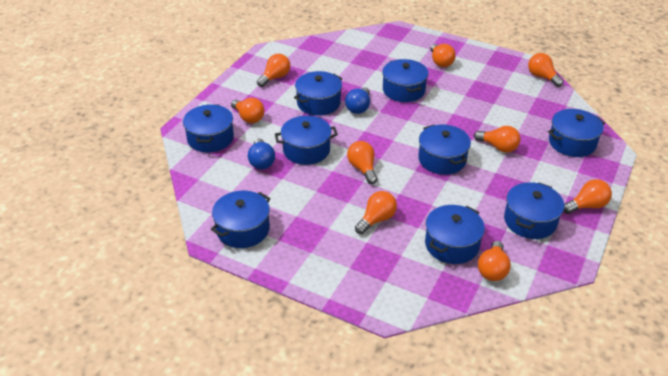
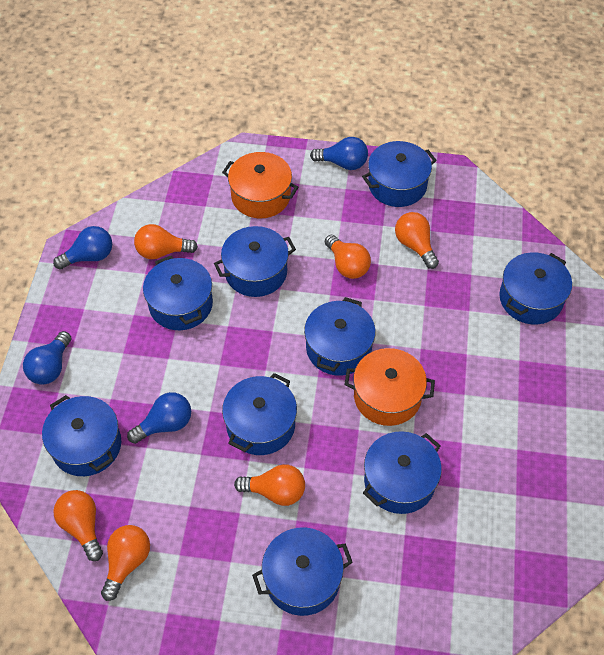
blue light bulb: 2 -> 4
orange light bulb: 9 -> 6
orange pot: 0 -> 2

